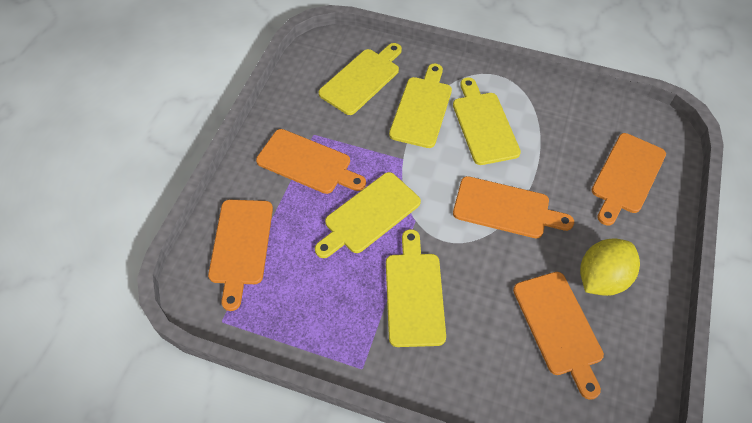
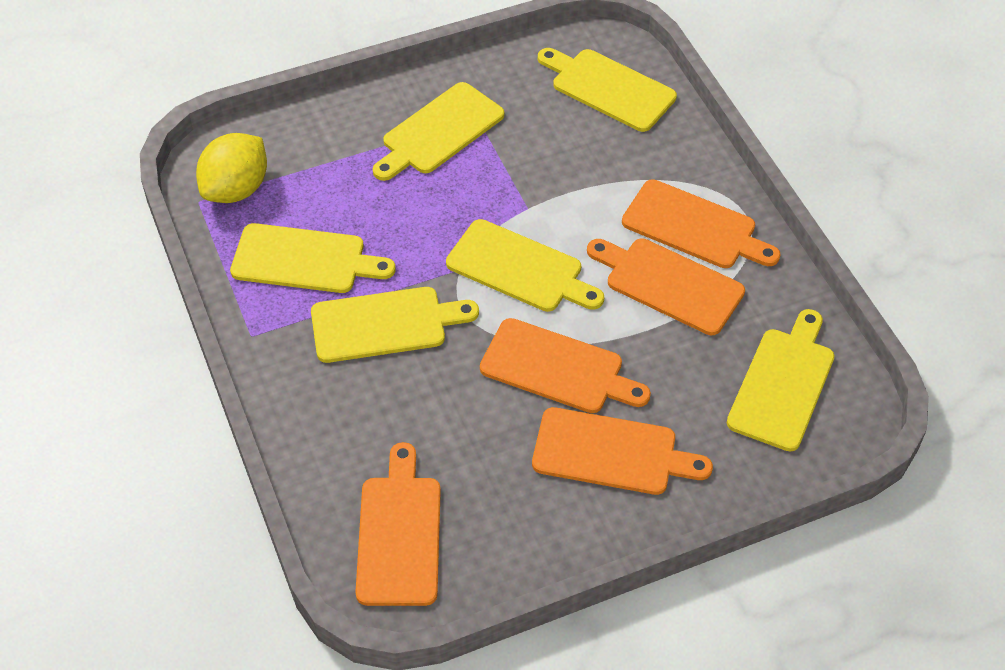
yellow cutting board: 5 -> 6

